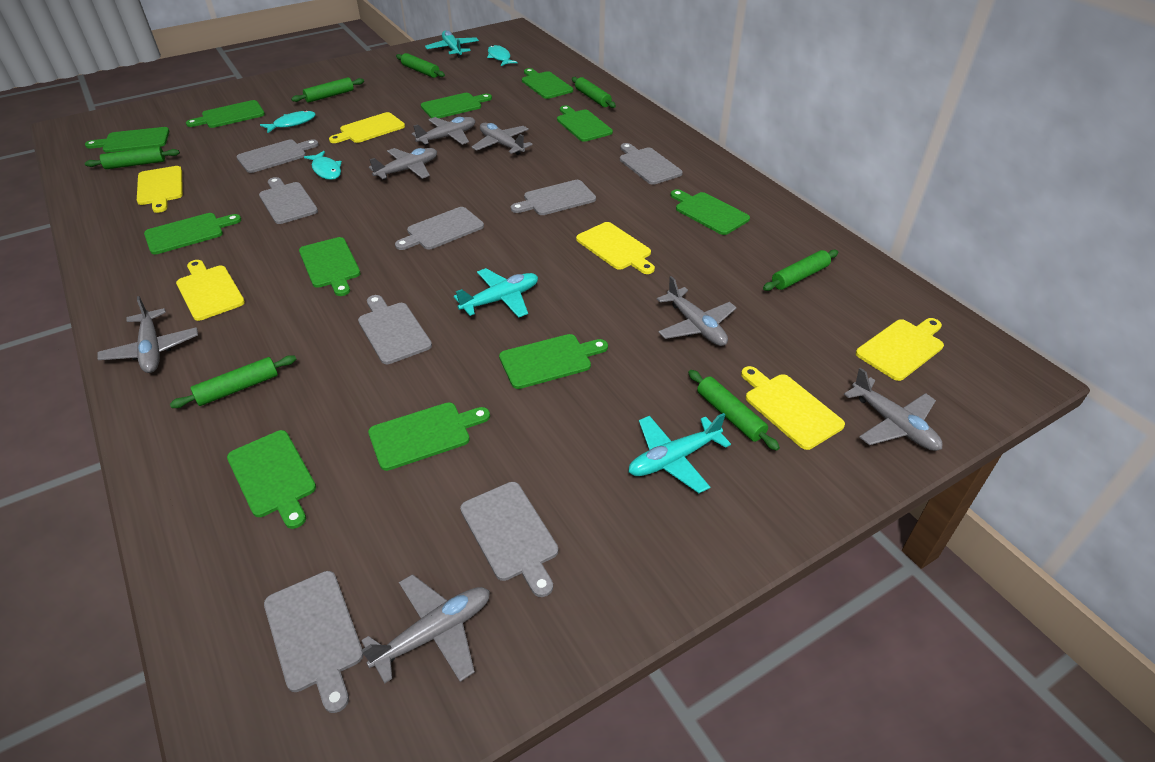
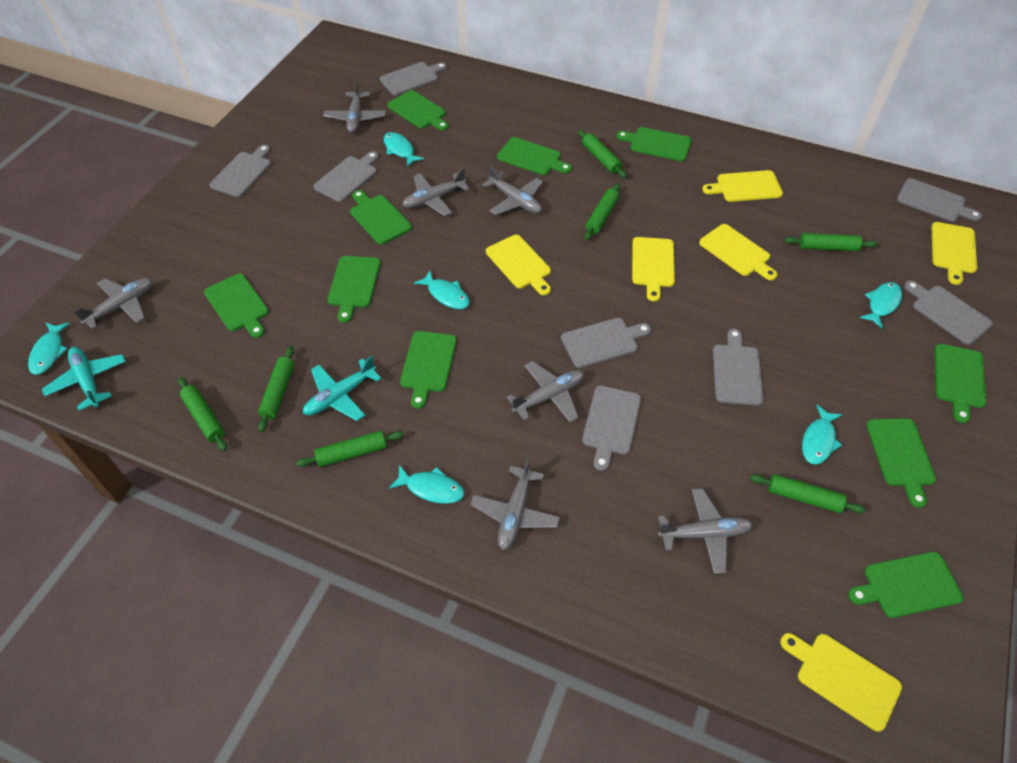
green cutting board: 11 -> 10
turquoise fish: 3 -> 6
turquoise plane: 3 -> 2

